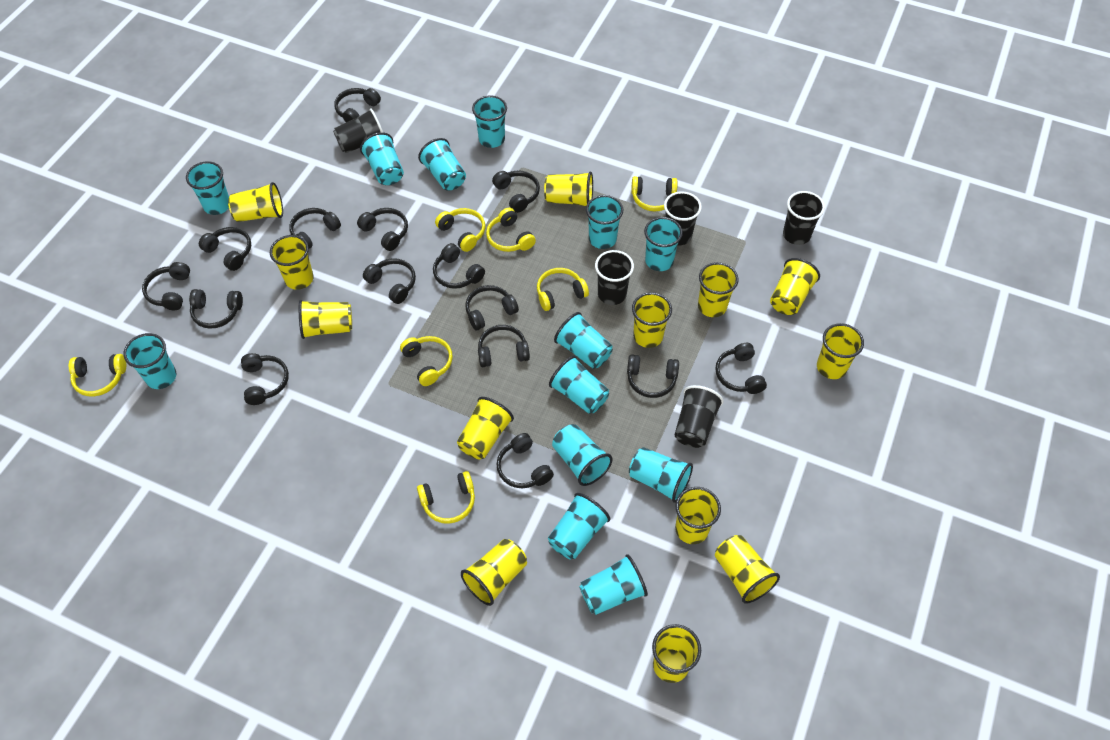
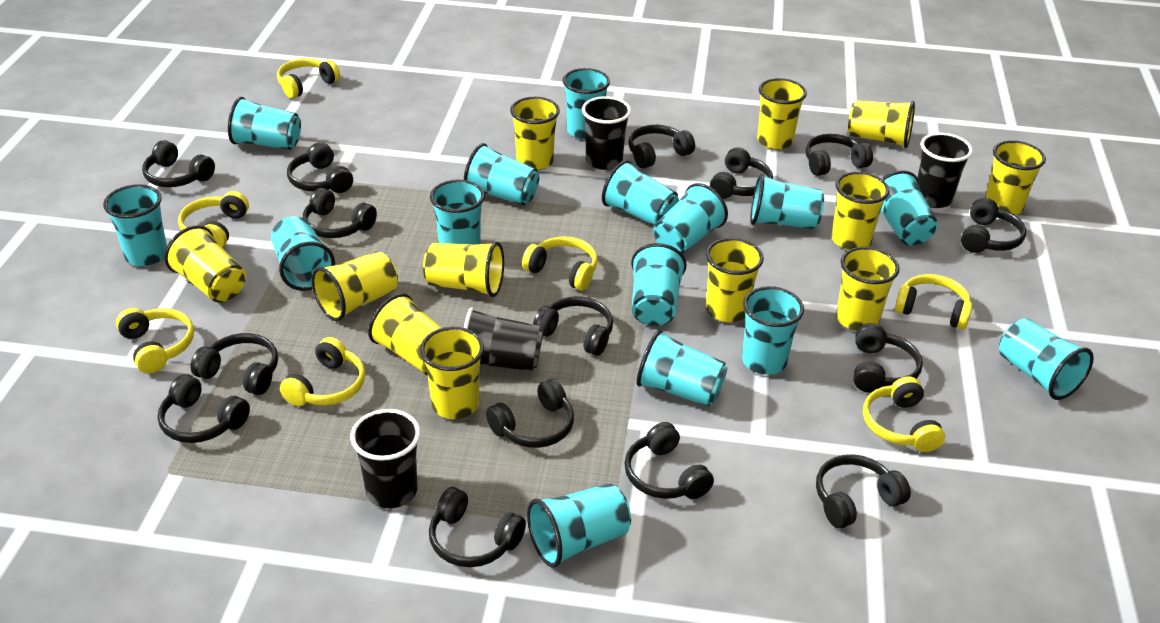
black cup: 5 -> 4
turquoise cup: 13 -> 15
yellow cup: 13 -> 12

